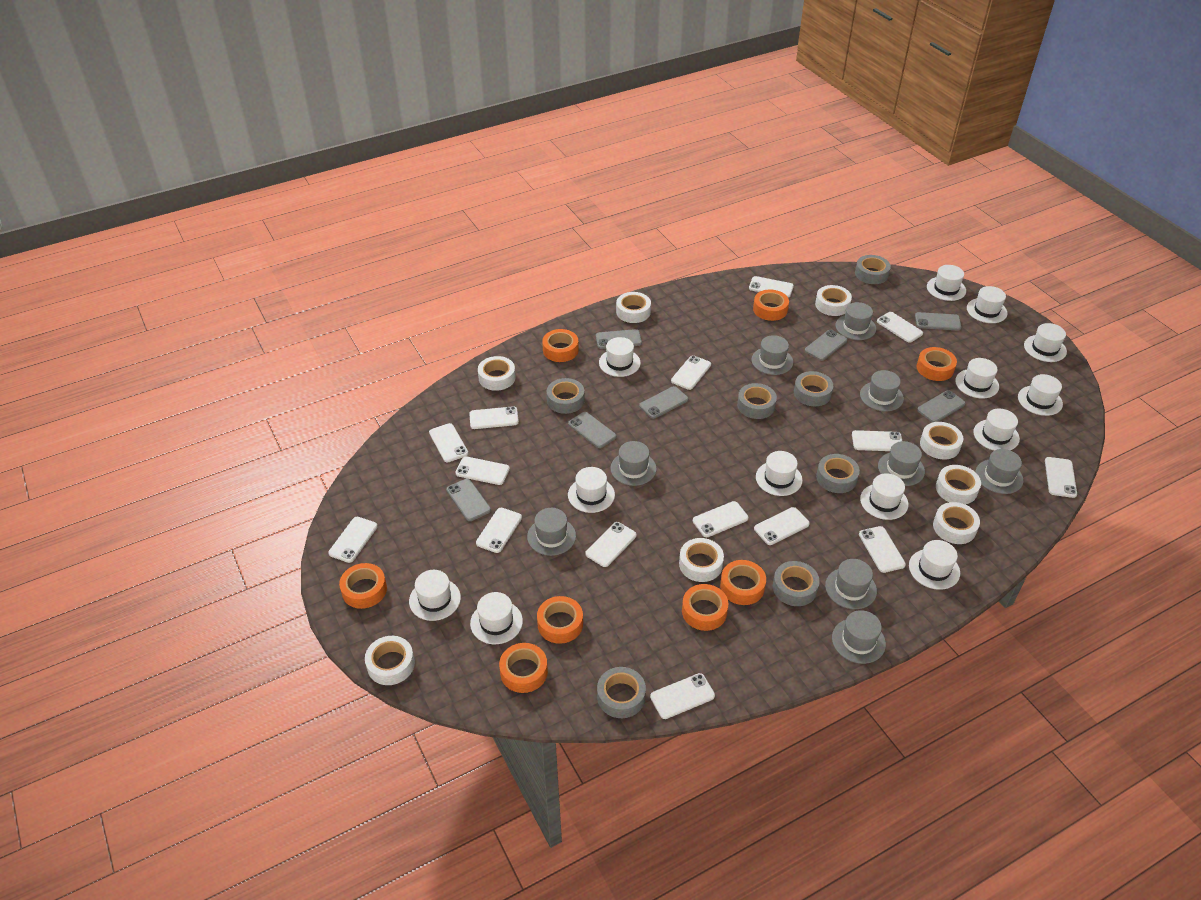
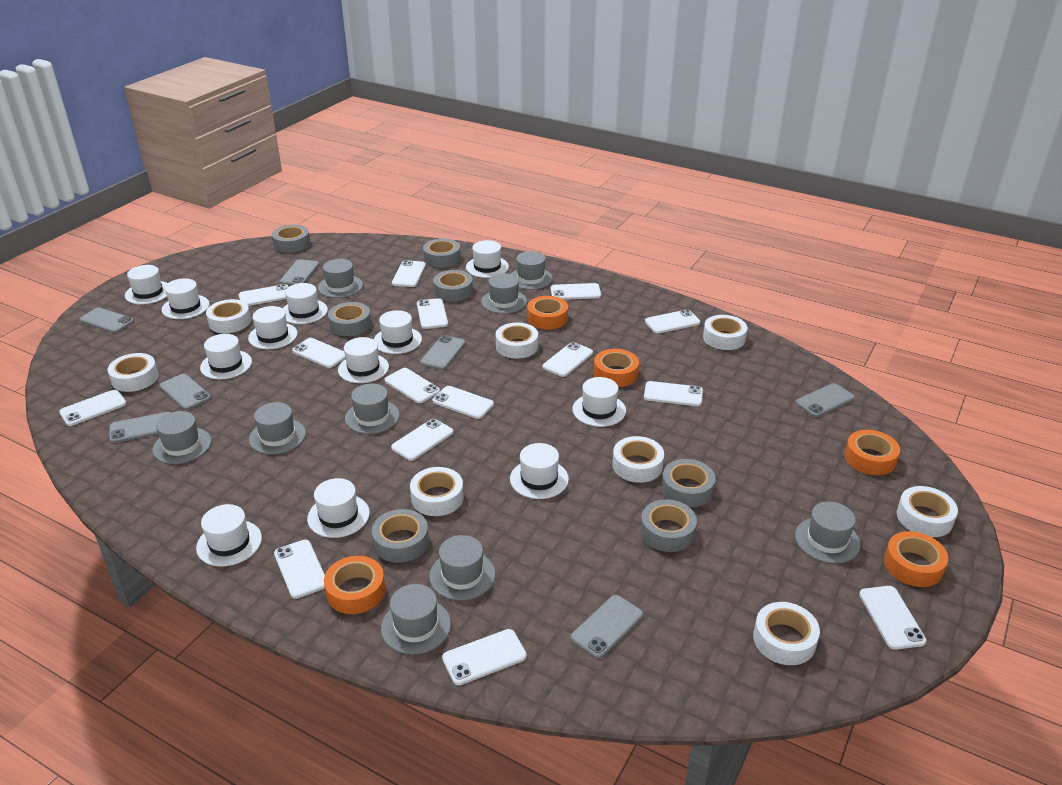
orange tape: 8 -> 5
white hat: 13 -> 12

